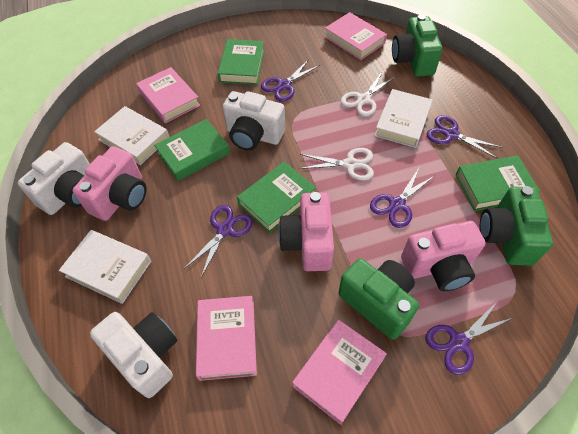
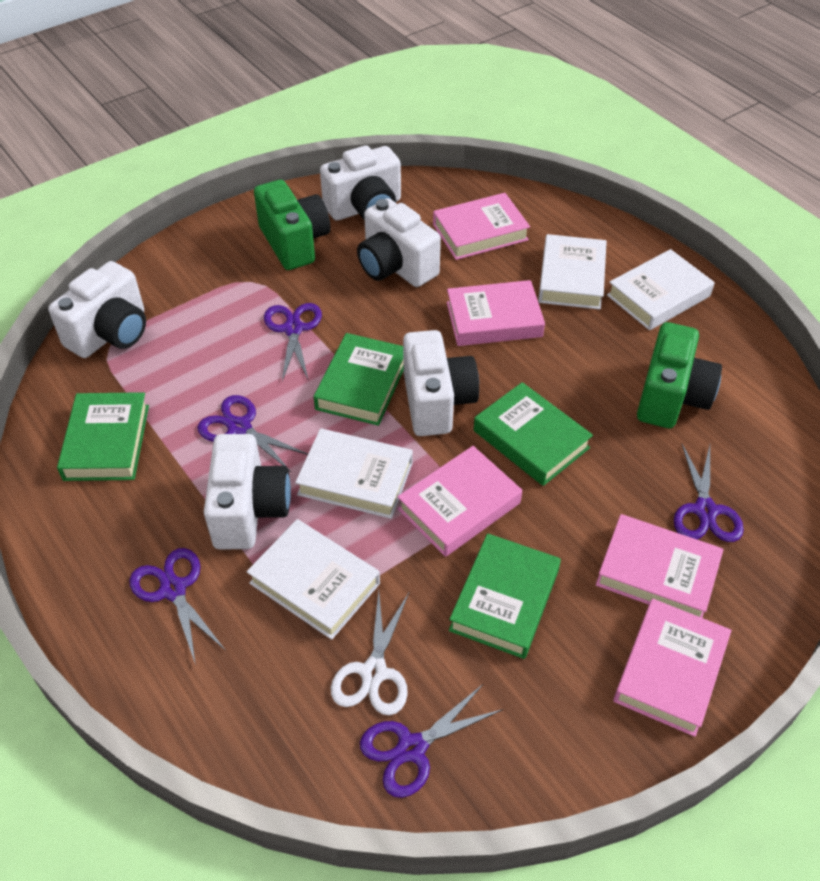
green camera: 3 -> 2
pink book: 4 -> 5
pink camera: 3 -> 0
white book: 3 -> 4
white camera: 3 -> 5
white scissors: 2 -> 1

